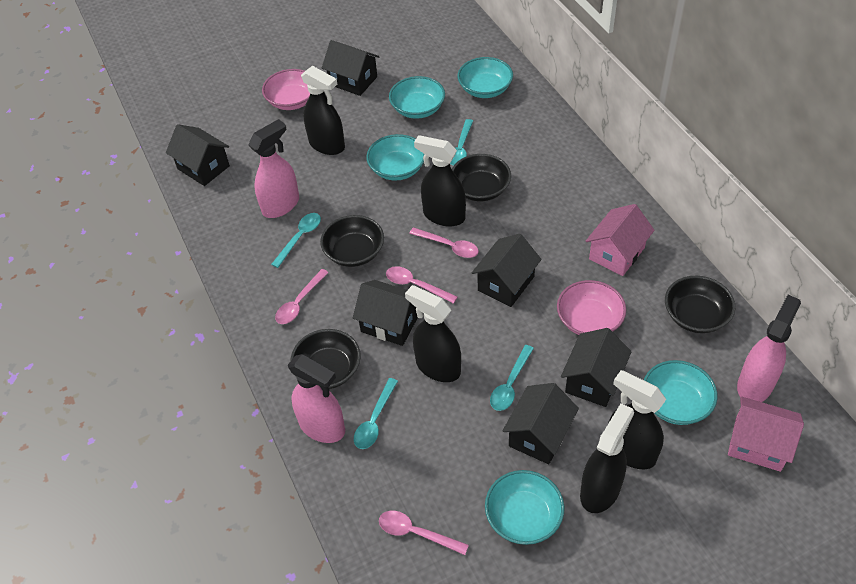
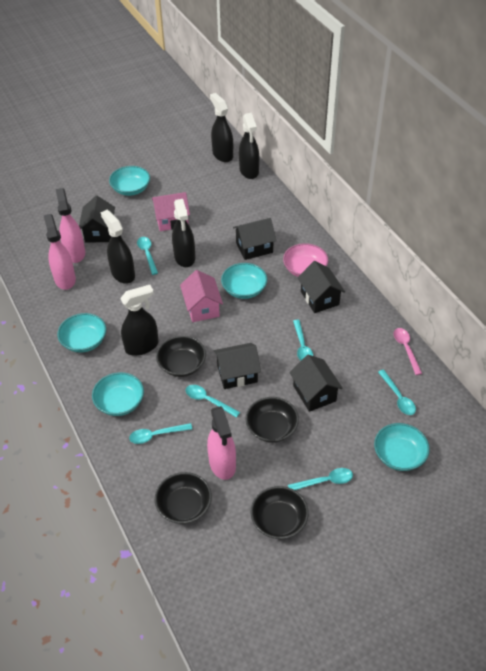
black house: 6 -> 5
pink bowl: 2 -> 1
pink spoon: 4 -> 1
turquoise spoon: 4 -> 6

